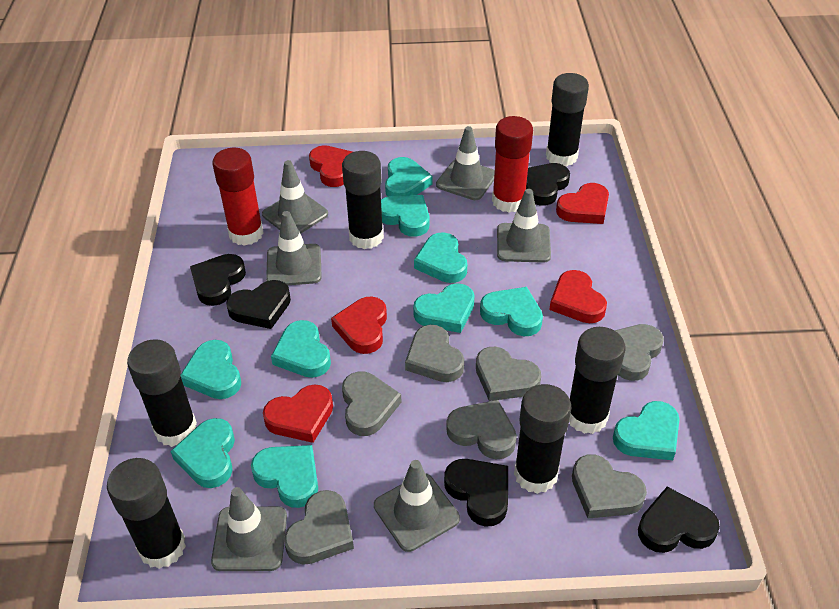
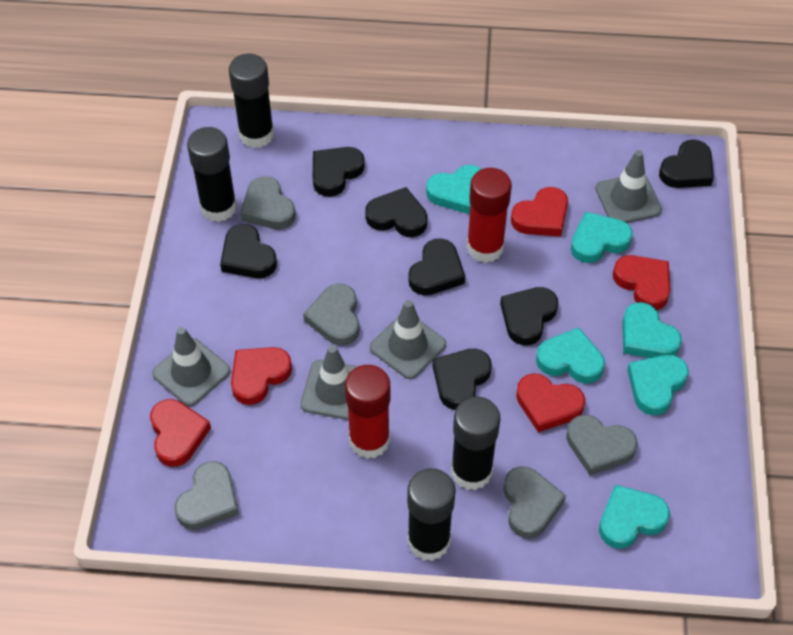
black glue stick: 6 -> 4
black heart: 5 -> 7
grey heart: 7 -> 5
grey traffic cone: 6 -> 4
turquoise heart: 10 -> 6

